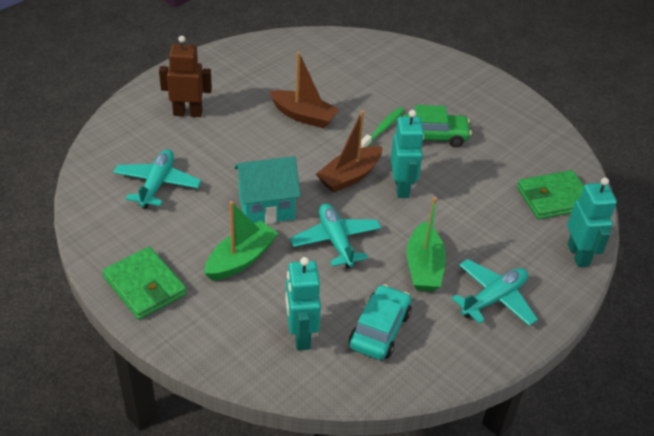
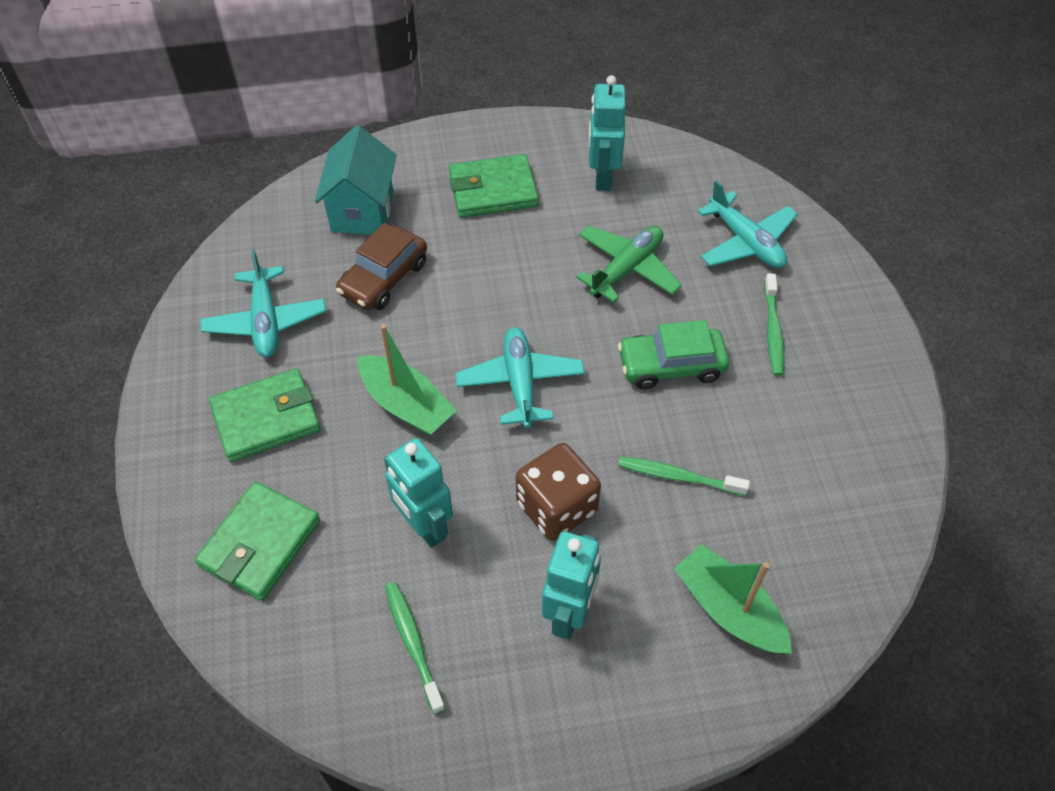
brown boat: 2 -> 0
brown car: 0 -> 1
brown dice: 0 -> 1
brown robot: 1 -> 0
green plane: 0 -> 1
green toothbrush: 1 -> 3
green wallet: 2 -> 3
turquoise car: 1 -> 0

